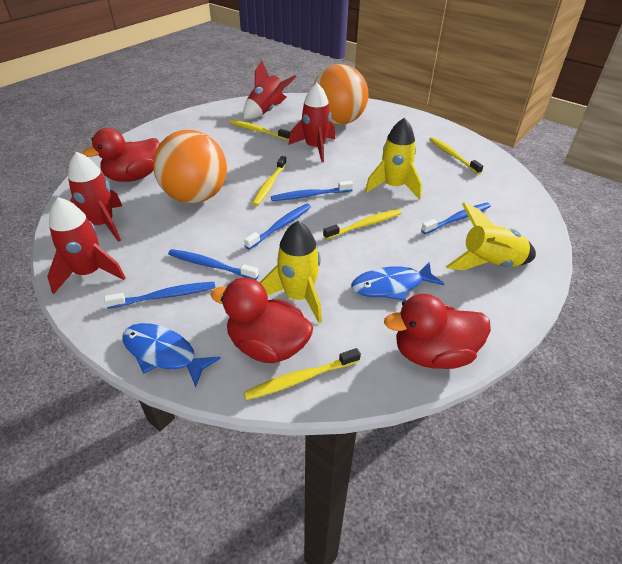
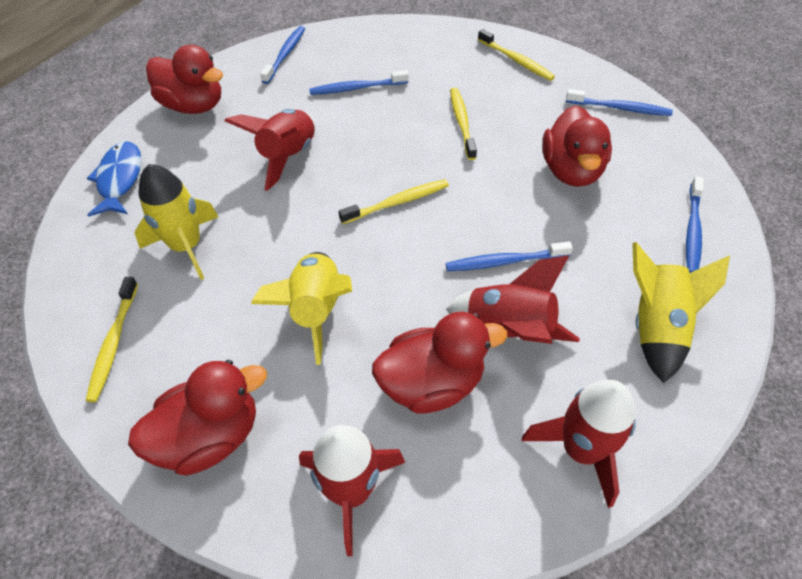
blue fish: 2 -> 1
orange ball: 2 -> 0
red duck: 3 -> 4
yellow toothbrush: 5 -> 4

